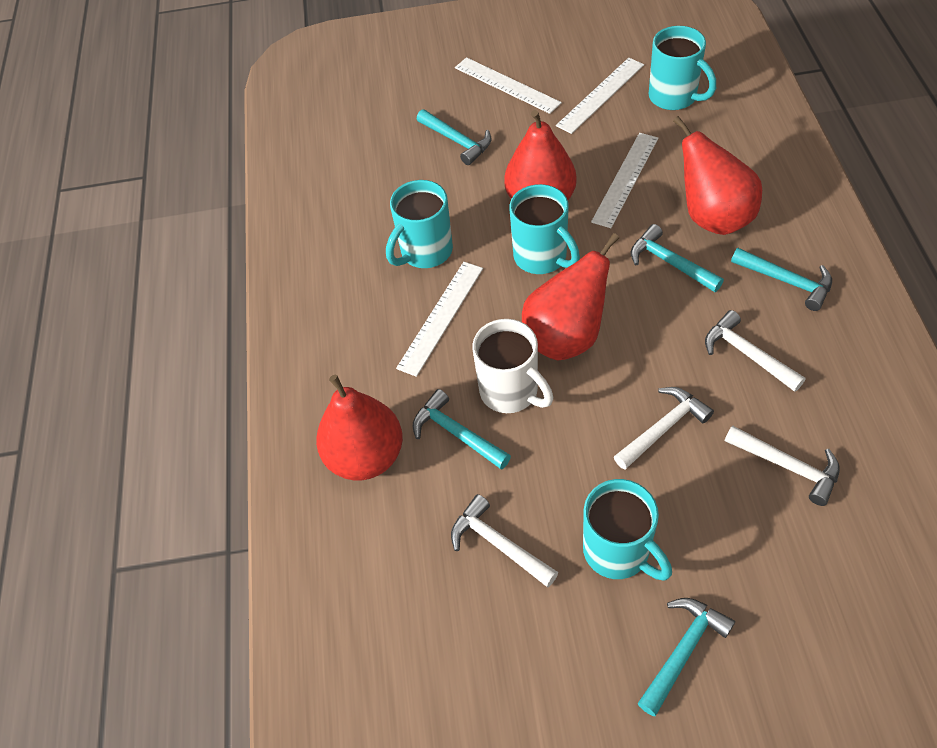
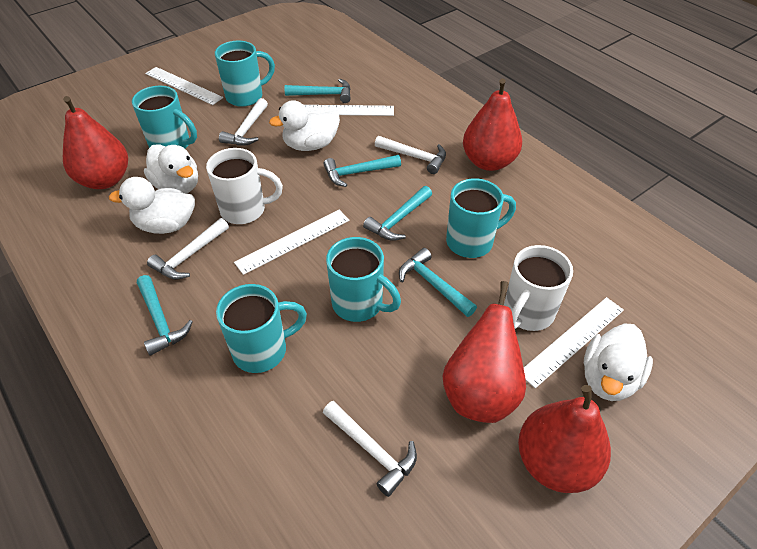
turquoise mug: 4 -> 5
white duck: 0 -> 4
white mug: 1 -> 2

